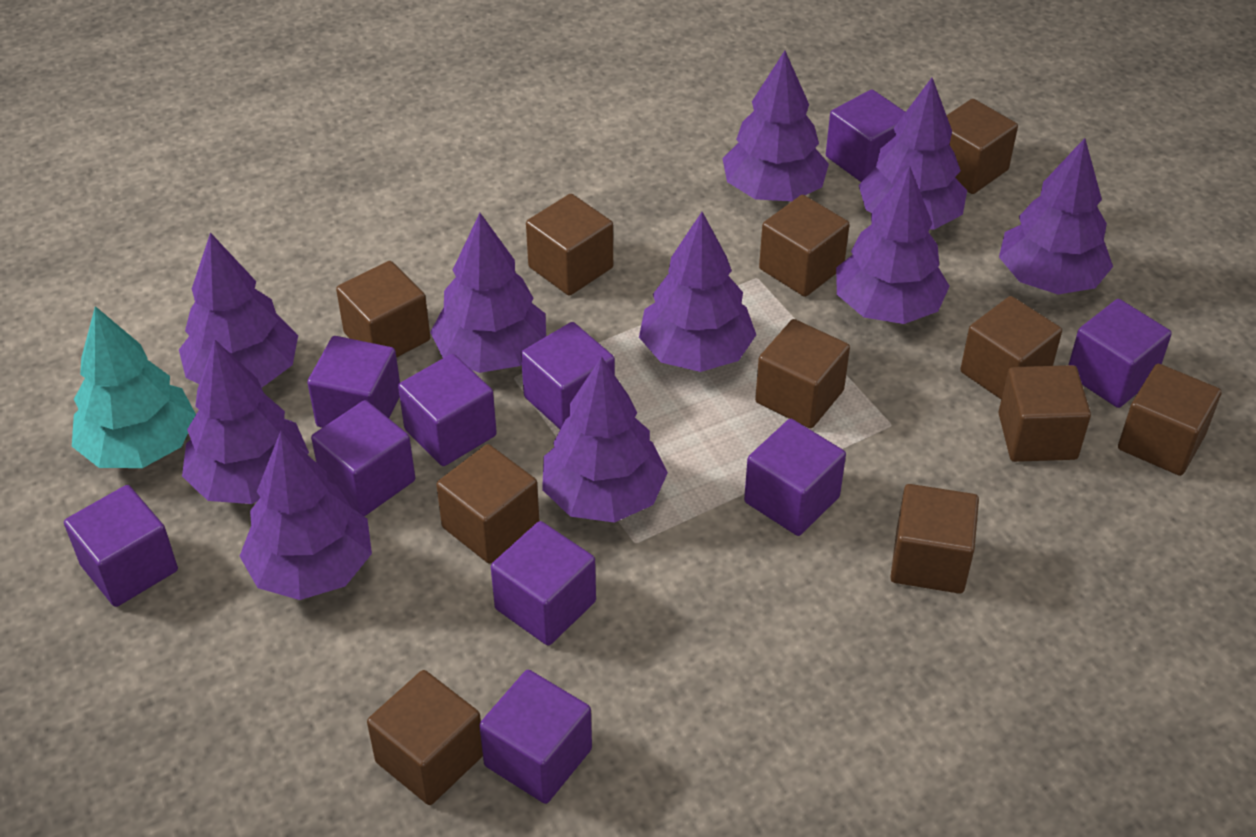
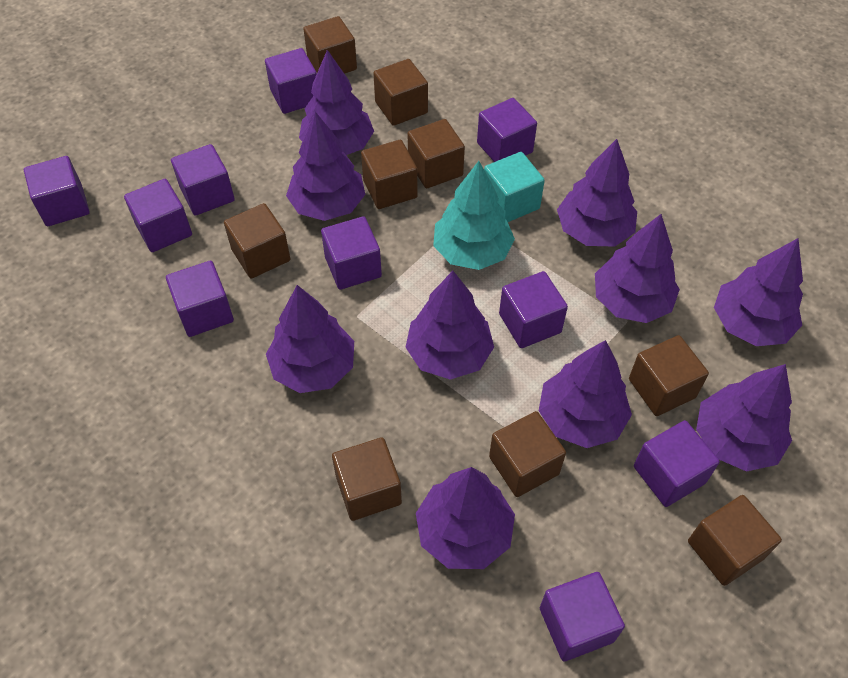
brown cube: 11 -> 9
turquoise cube: 0 -> 1

